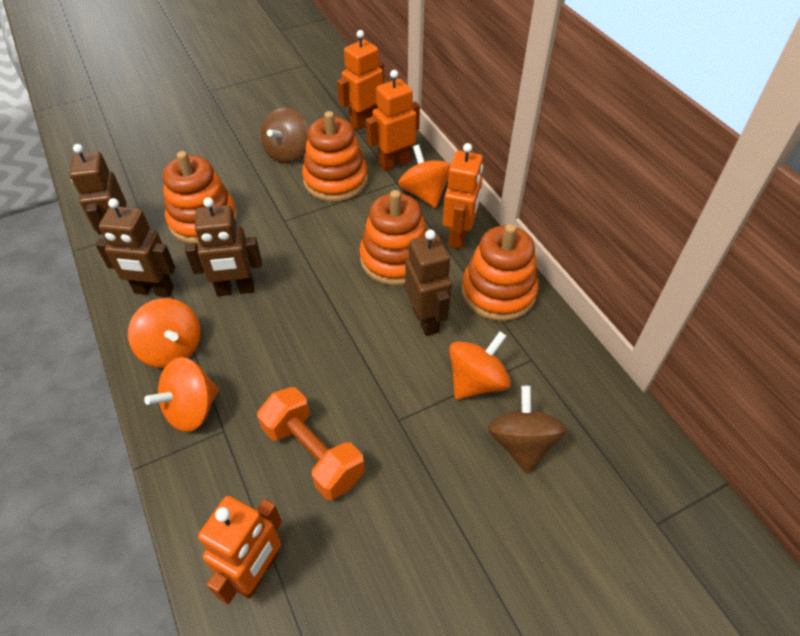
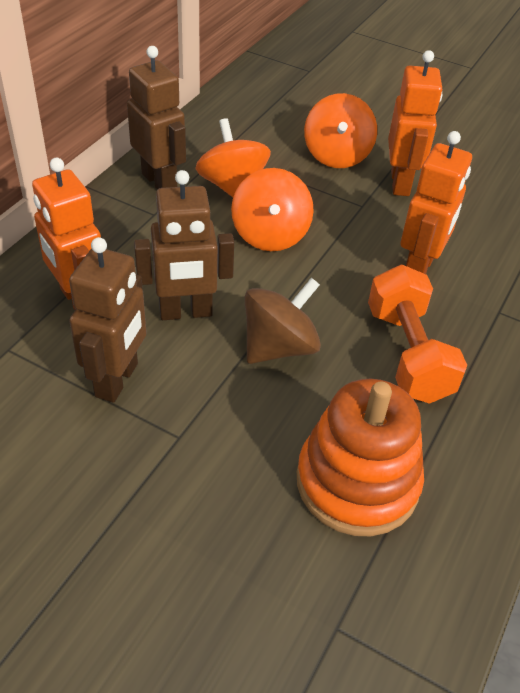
brown robot: 4 -> 3
brown spinning top: 2 -> 1
orange robot: 4 -> 3
orange spinning top: 4 -> 3
orange stacking toy: 4 -> 1

